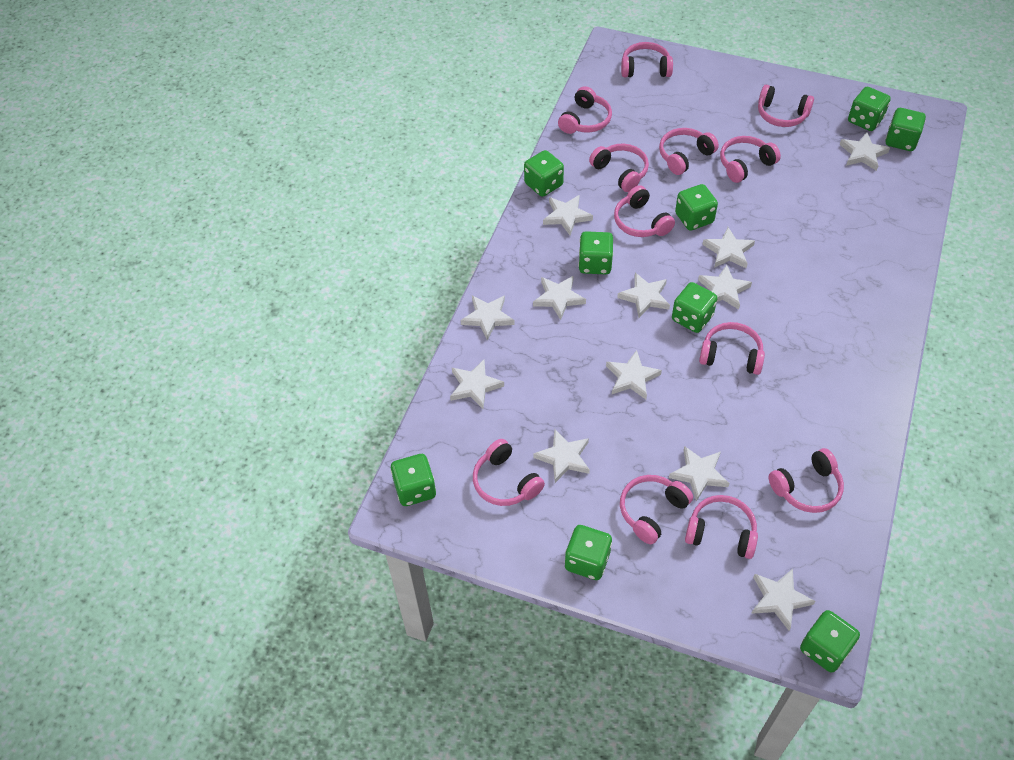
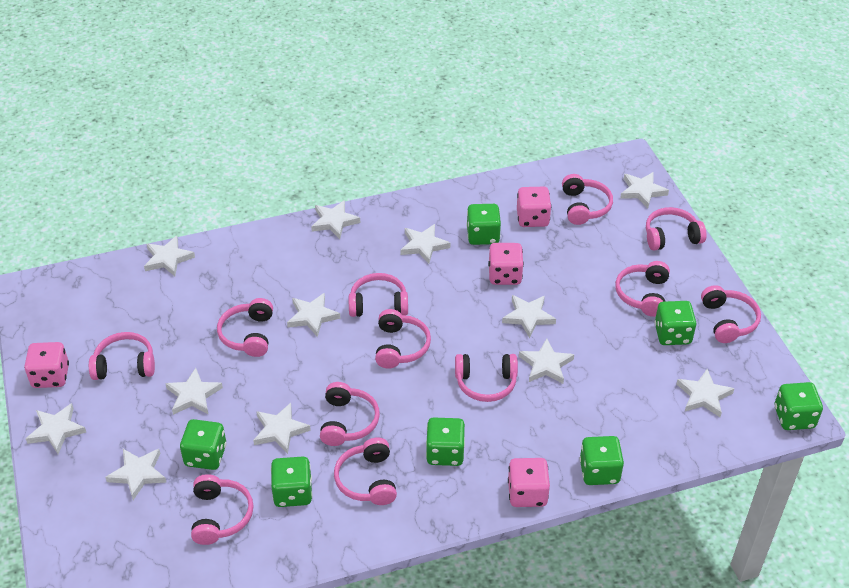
green dice: 9 -> 7
pink dice: 0 -> 4

